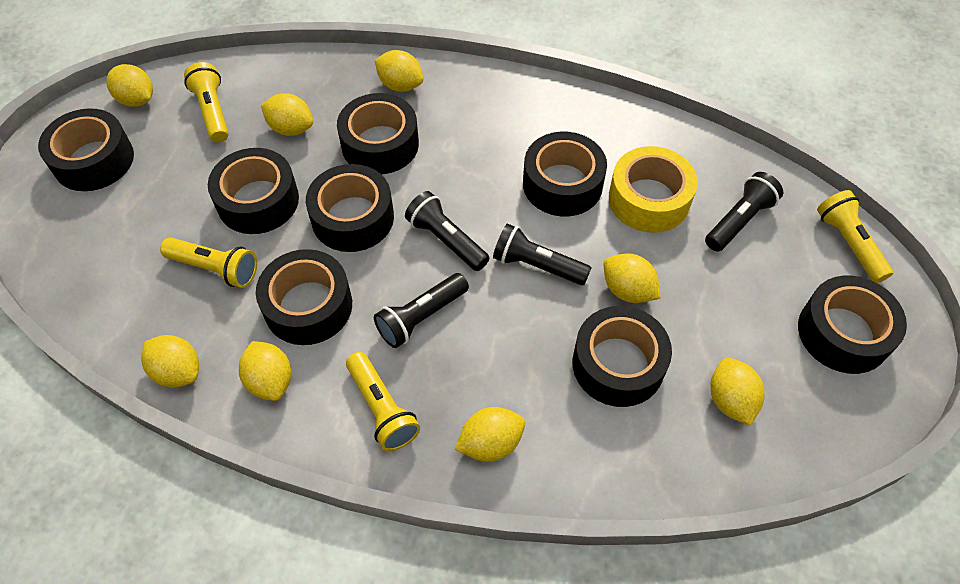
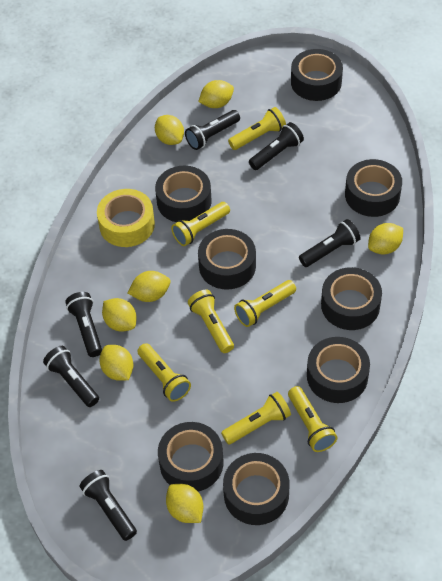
black flashlight: 4 -> 6
yellow flashlight: 4 -> 7
yellow lemon: 8 -> 7

